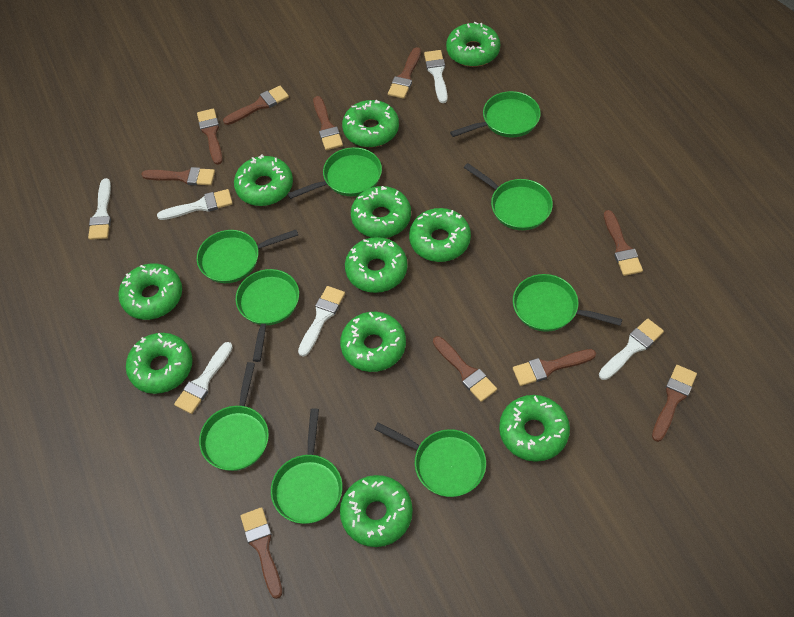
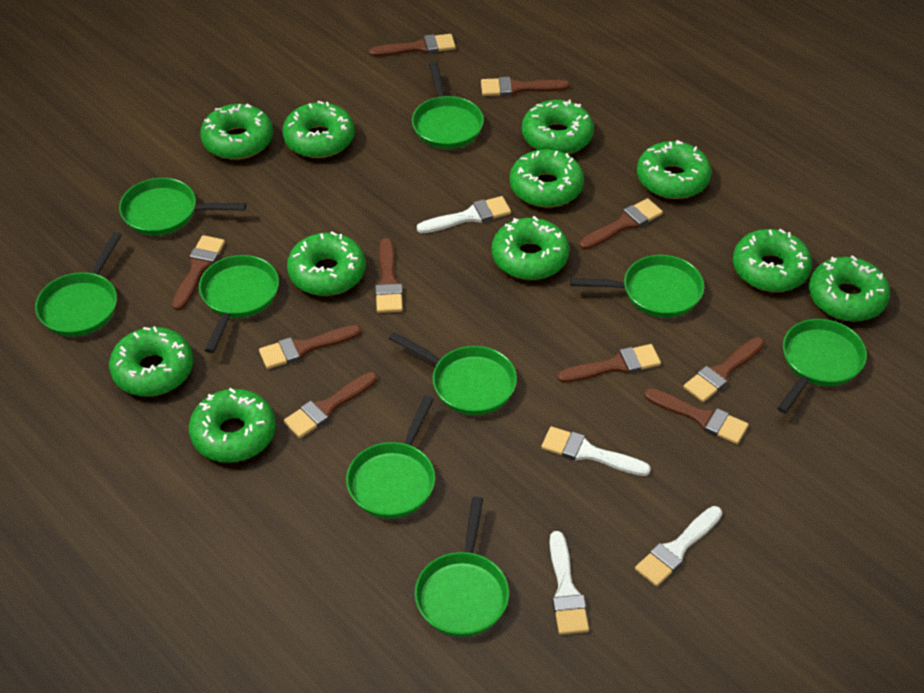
white brush: 6 -> 4

